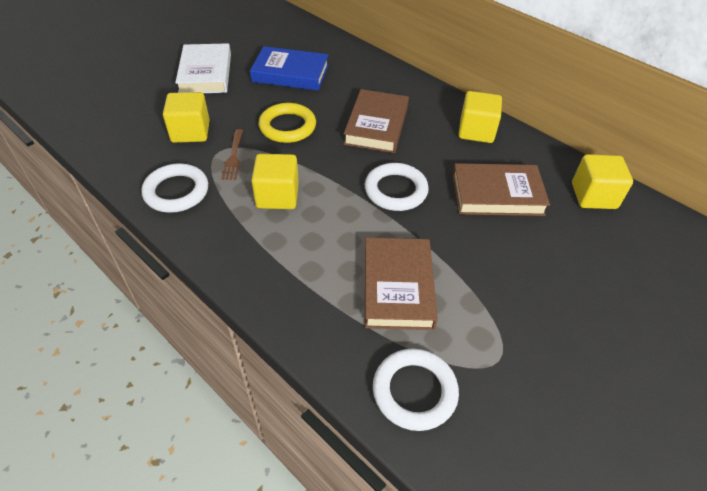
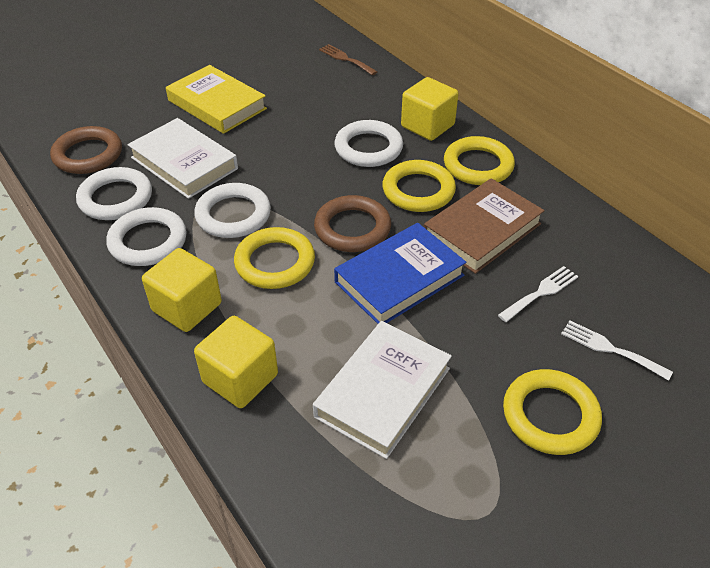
brown book: 3 -> 1
brown ring: 0 -> 2
white book: 1 -> 2
white fork: 0 -> 2
white ring: 3 -> 4
yellow book: 0 -> 1
yellow cube: 4 -> 3
yellow ring: 1 -> 4

